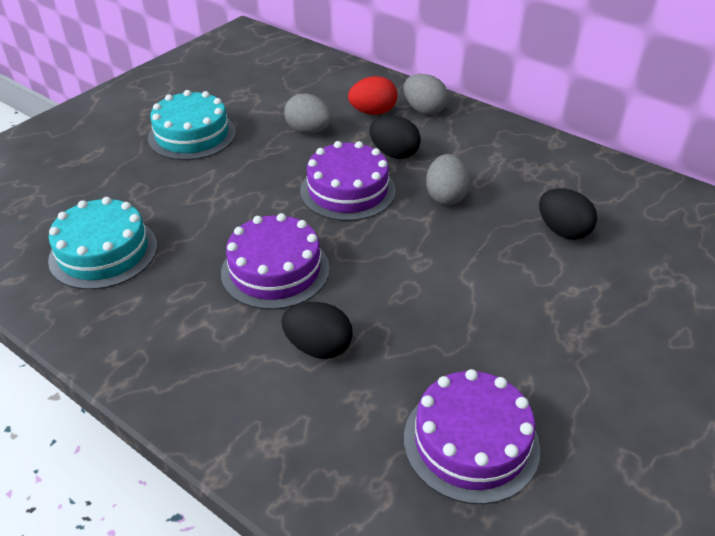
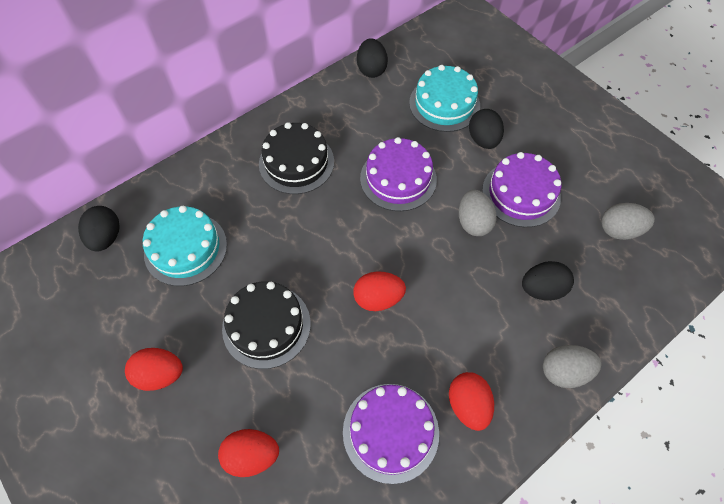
black cake: 0 -> 2
black egg: 3 -> 4
red egg: 1 -> 4

